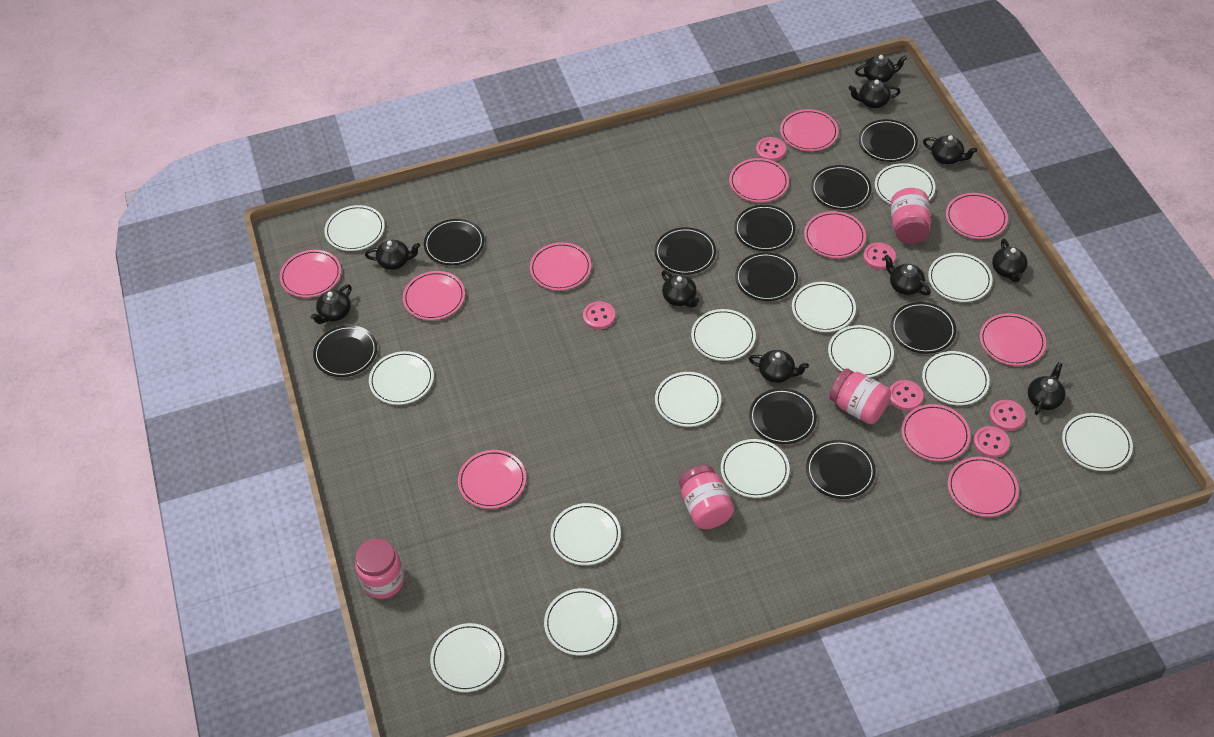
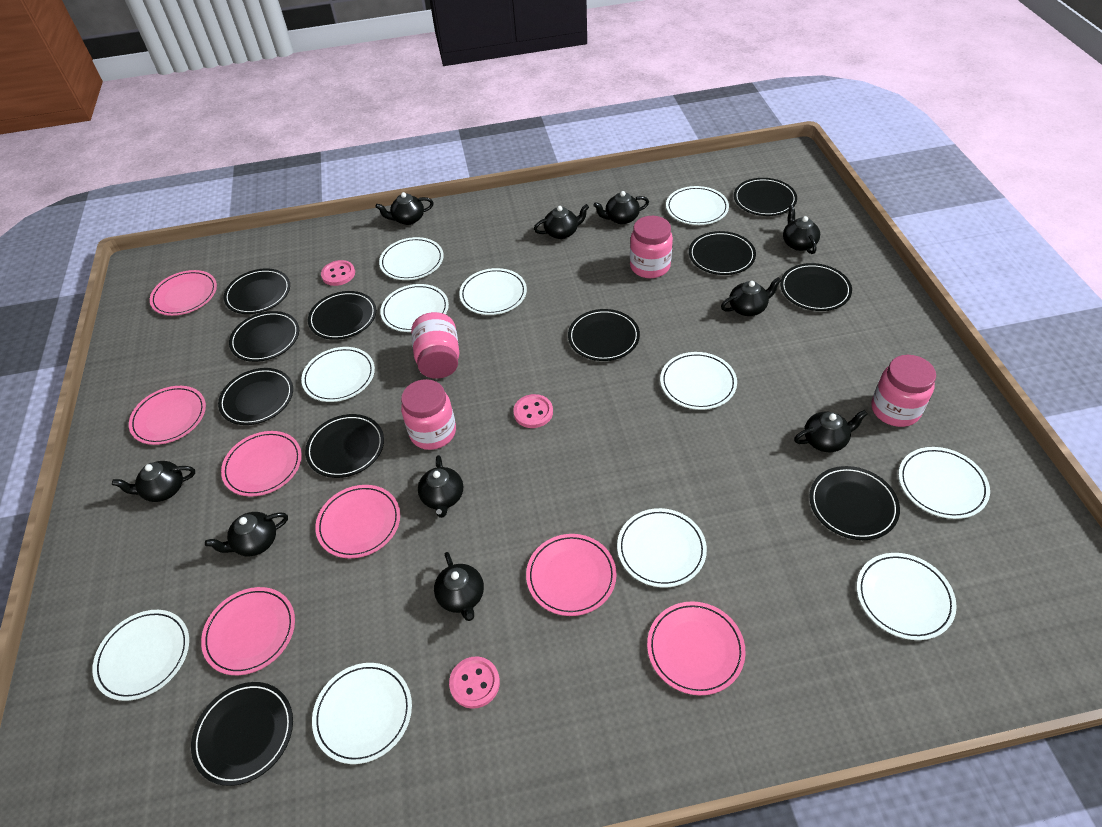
black plate: 10 -> 11
pink button: 6 -> 3
pink plate: 11 -> 7
white plate: 14 -> 11

